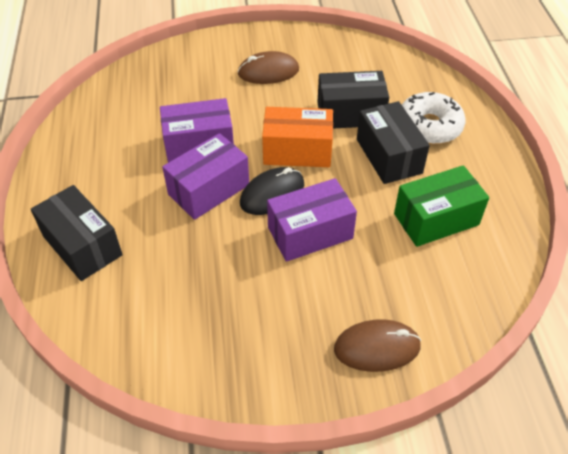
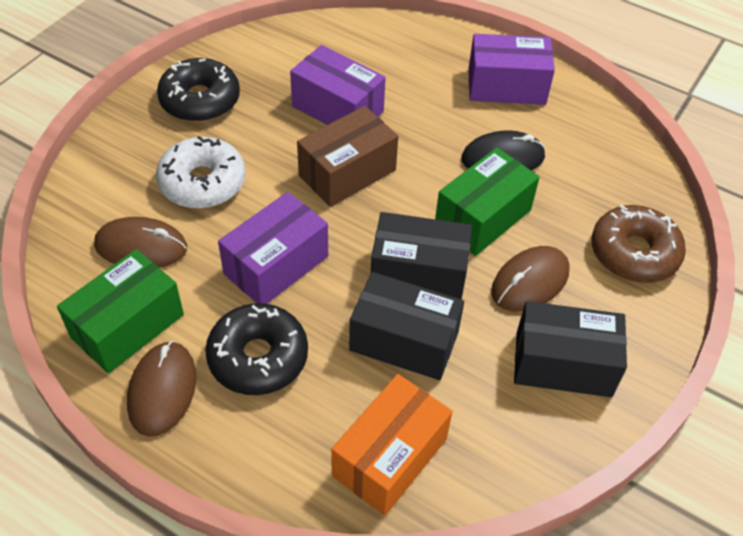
black donut: 0 -> 2
brown box: 0 -> 1
brown donut: 0 -> 1
brown mouse: 2 -> 3
green box: 1 -> 2

